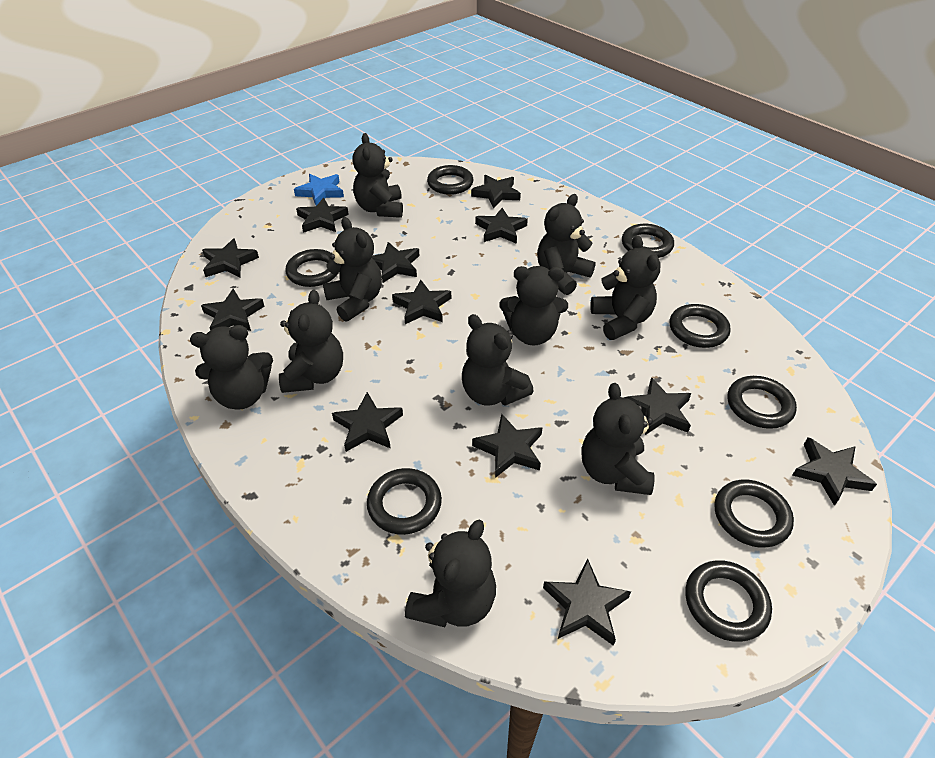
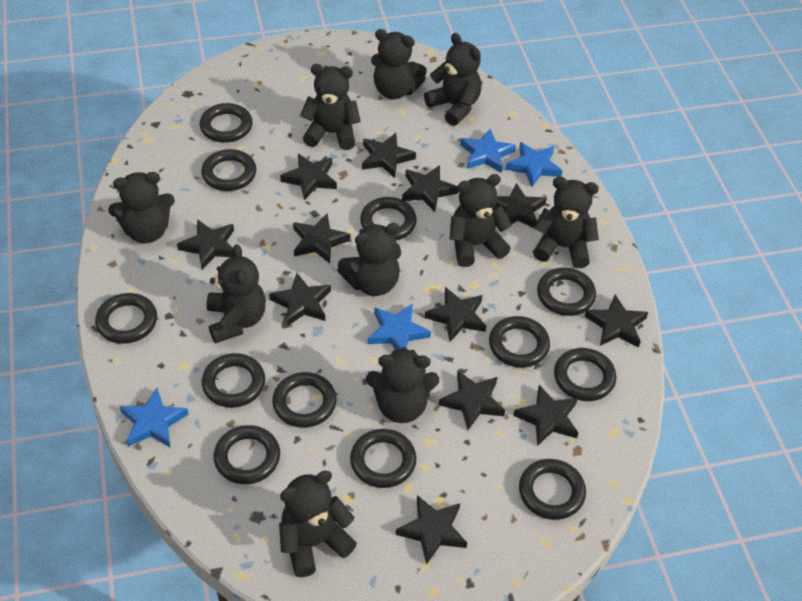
black ring: 8 -> 12
blue star: 1 -> 4

